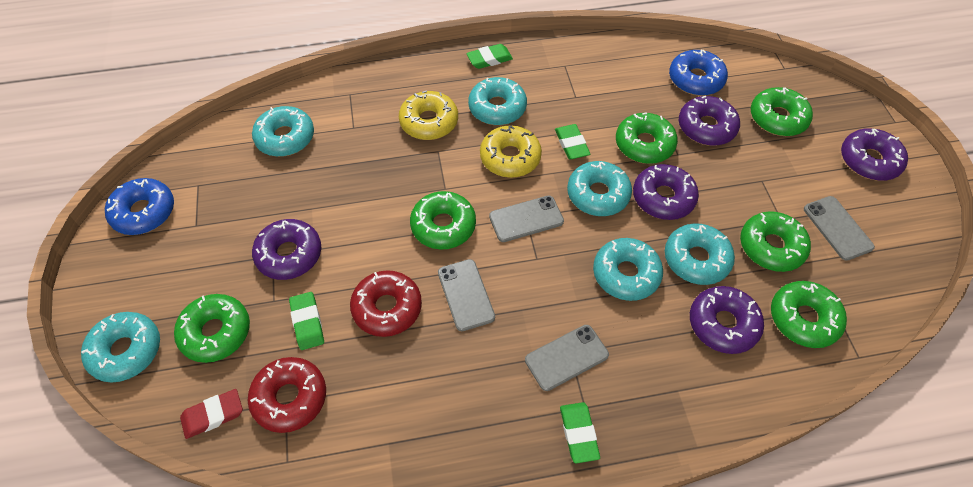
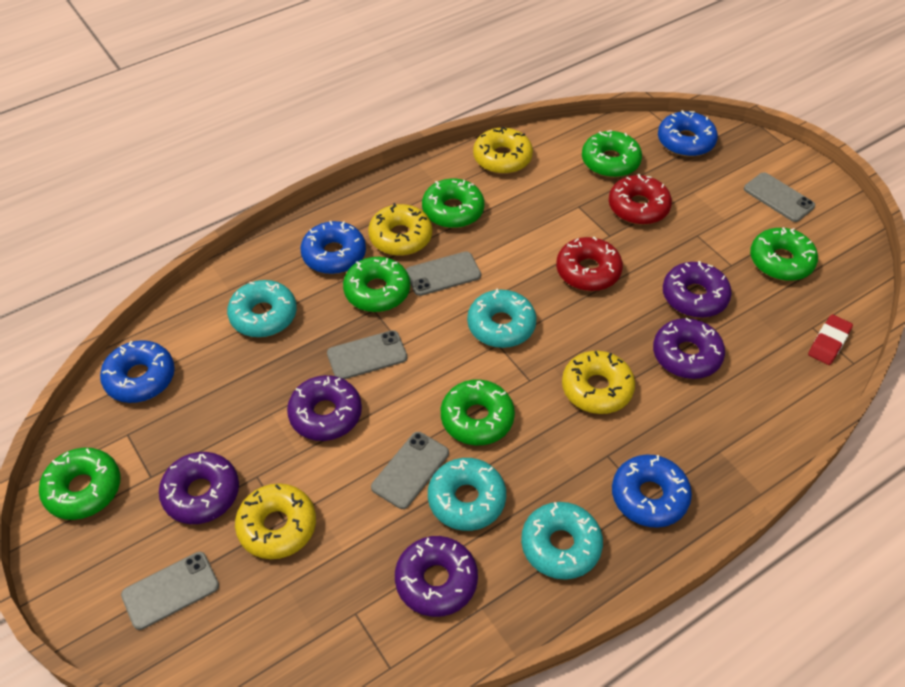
blue donut: 2 -> 4
green eraser: 4 -> 0
grey phone: 4 -> 5
turquoise donut: 6 -> 4
yellow donut: 2 -> 4

